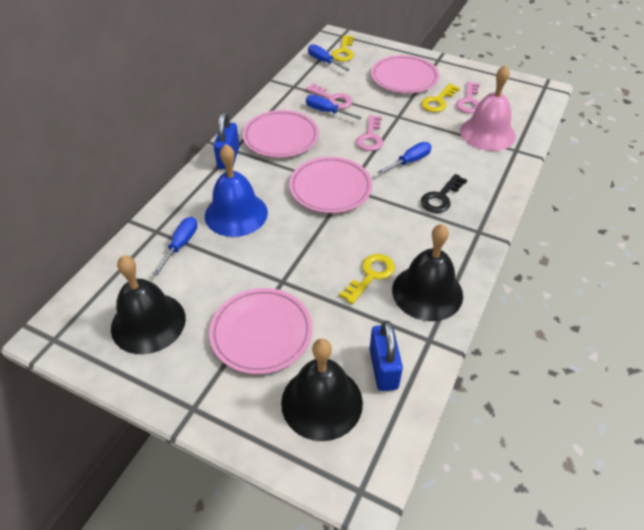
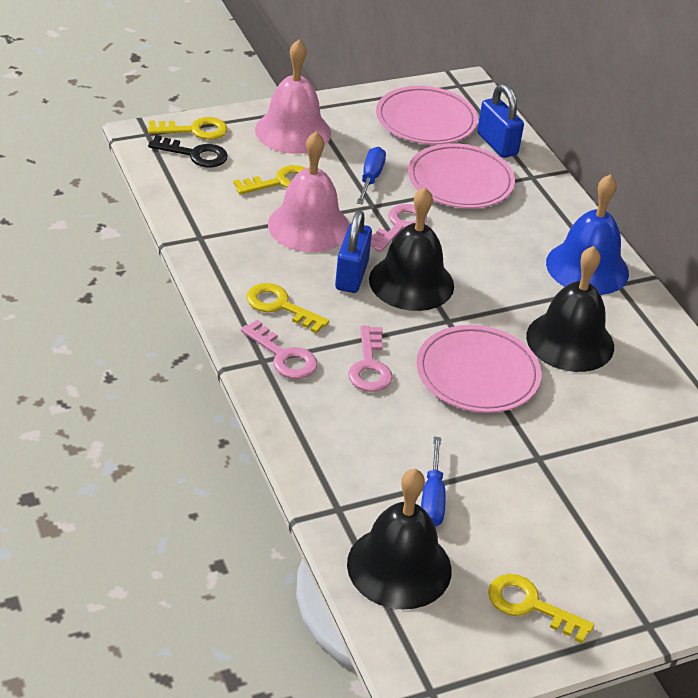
blue screwdriver: 4 -> 2
pink bell: 1 -> 2
pink plate: 4 -> 3
yellow key: 3 -> 4

